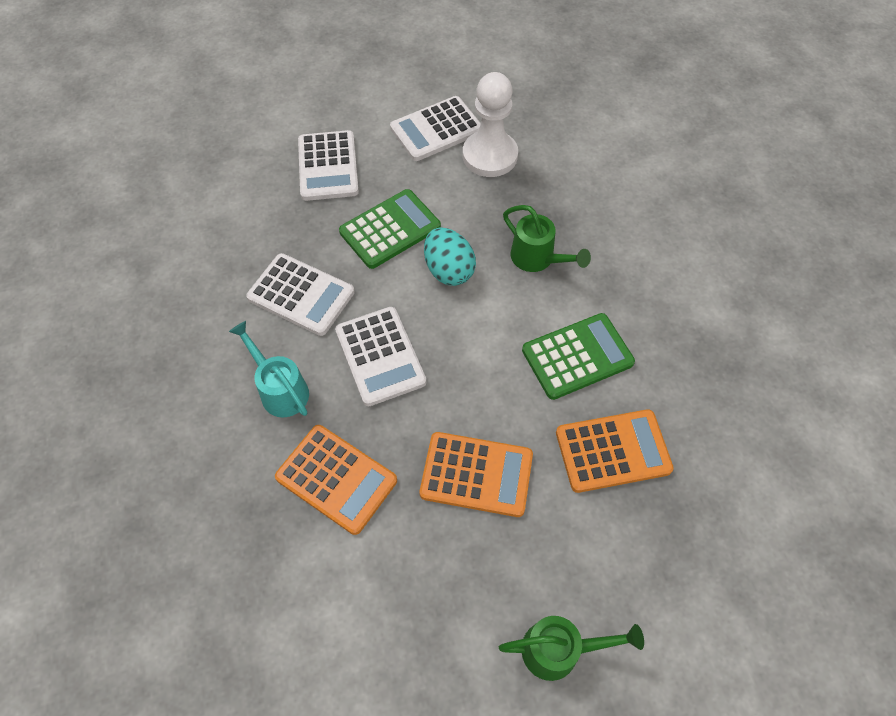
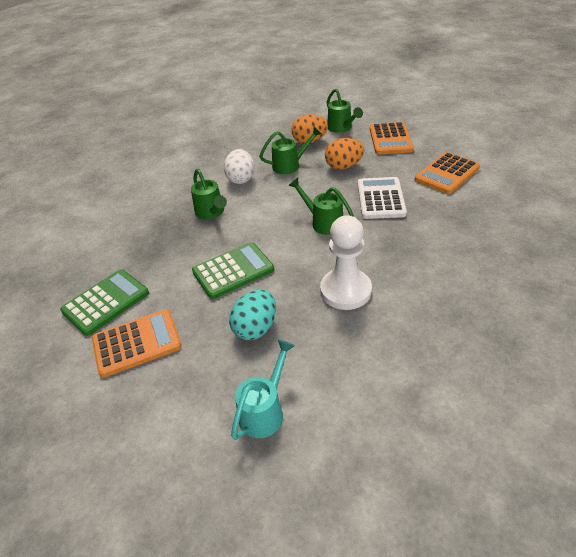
green watering can: 2 -> 4
orange egg: 0 -> 2
white calculator: 4 -> 1
white egg: 0 -> 1

